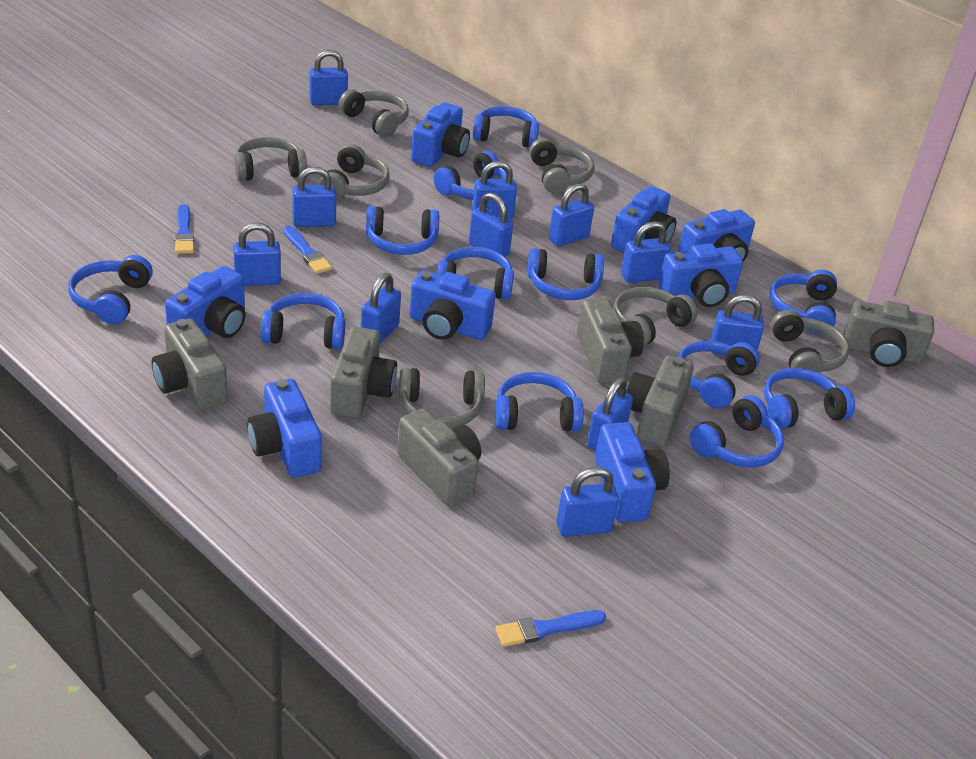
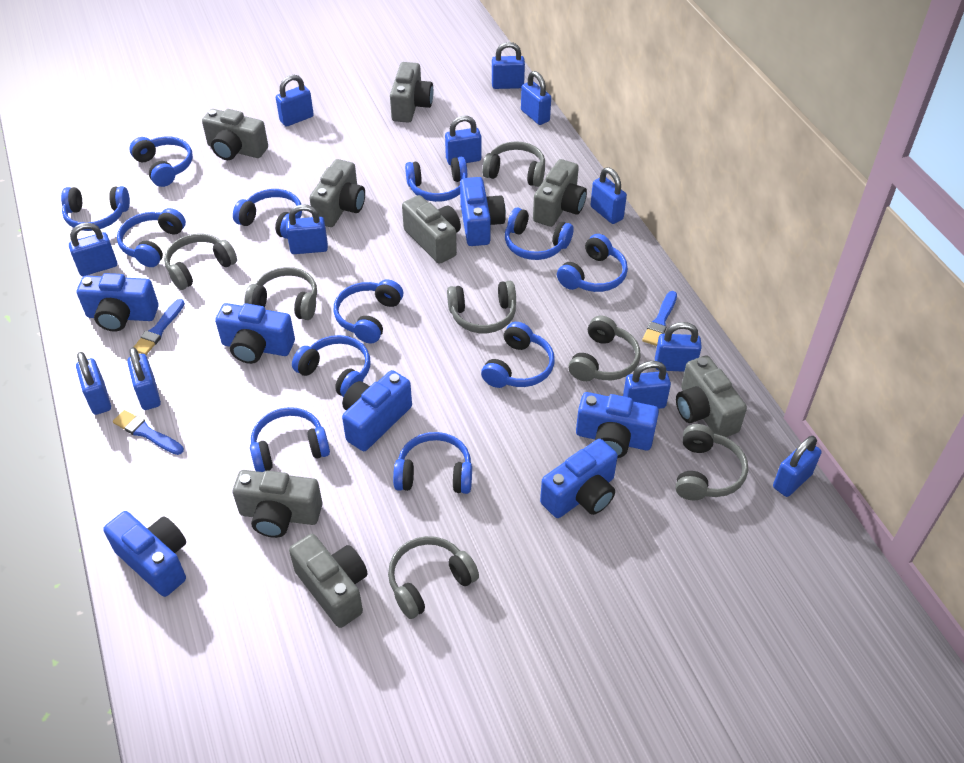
blue camera: 8 -> 7
blue padlock: 11 -> 12
grey camera: 6 -> 8

